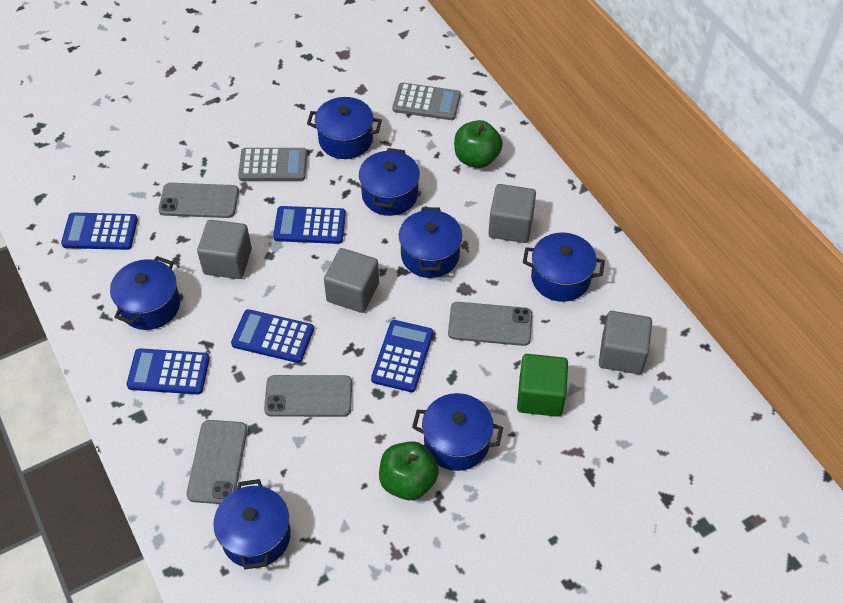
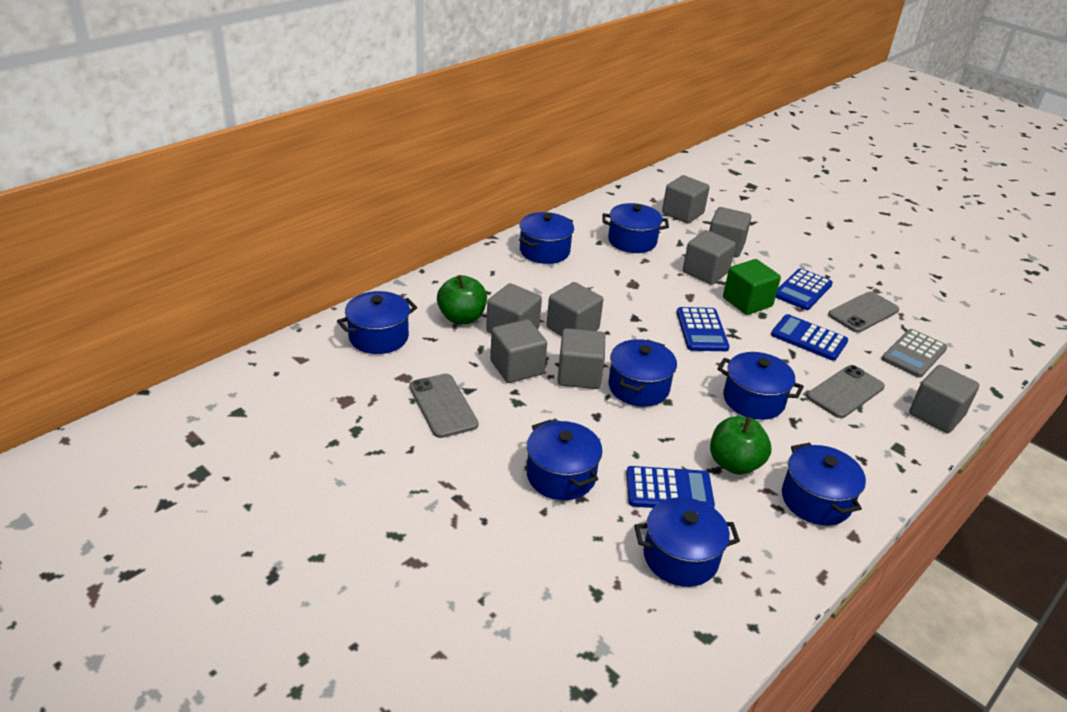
blue calculator: 5 -> 4
blue pot: 7 -> 8
grey calculator: 2 -> 1
grey cube: 4 -> 8
grey phone: 4 -> 3

